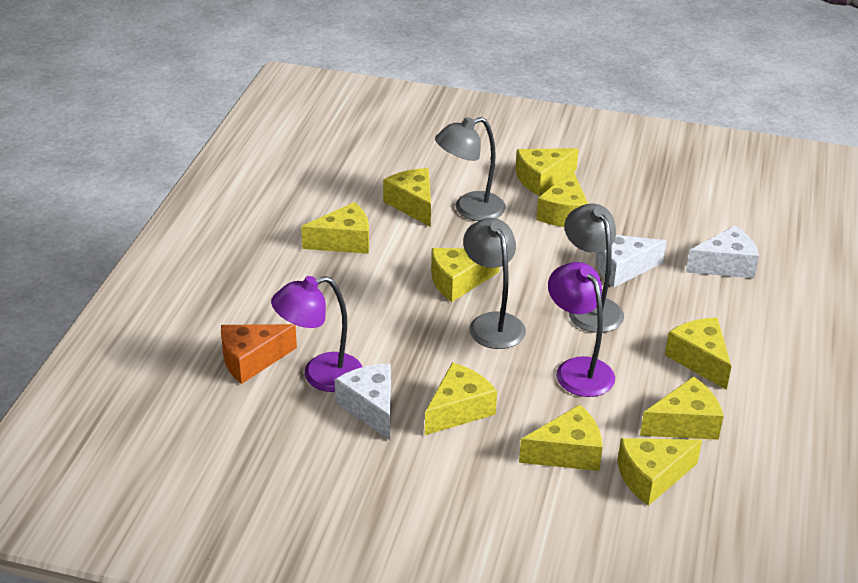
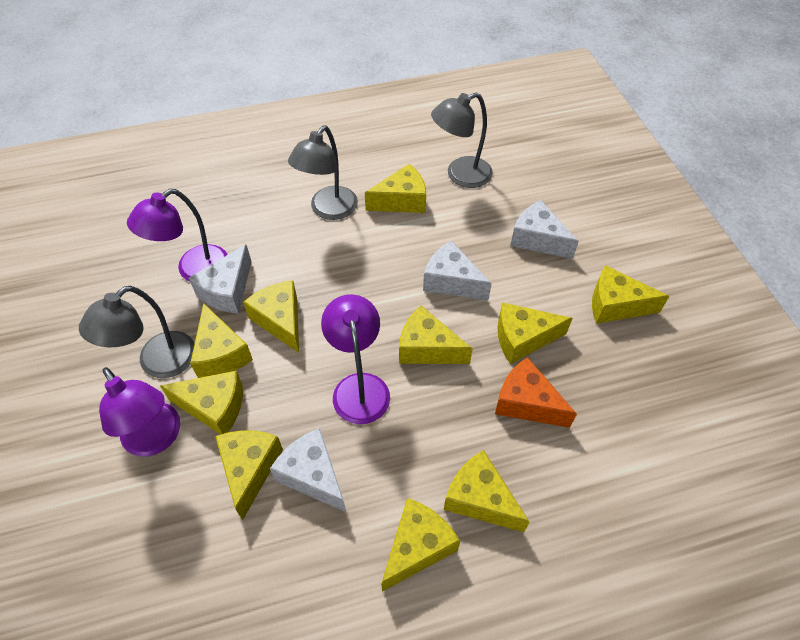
purple lamp: 2 -> 3
white cheese: 3 -> 4

